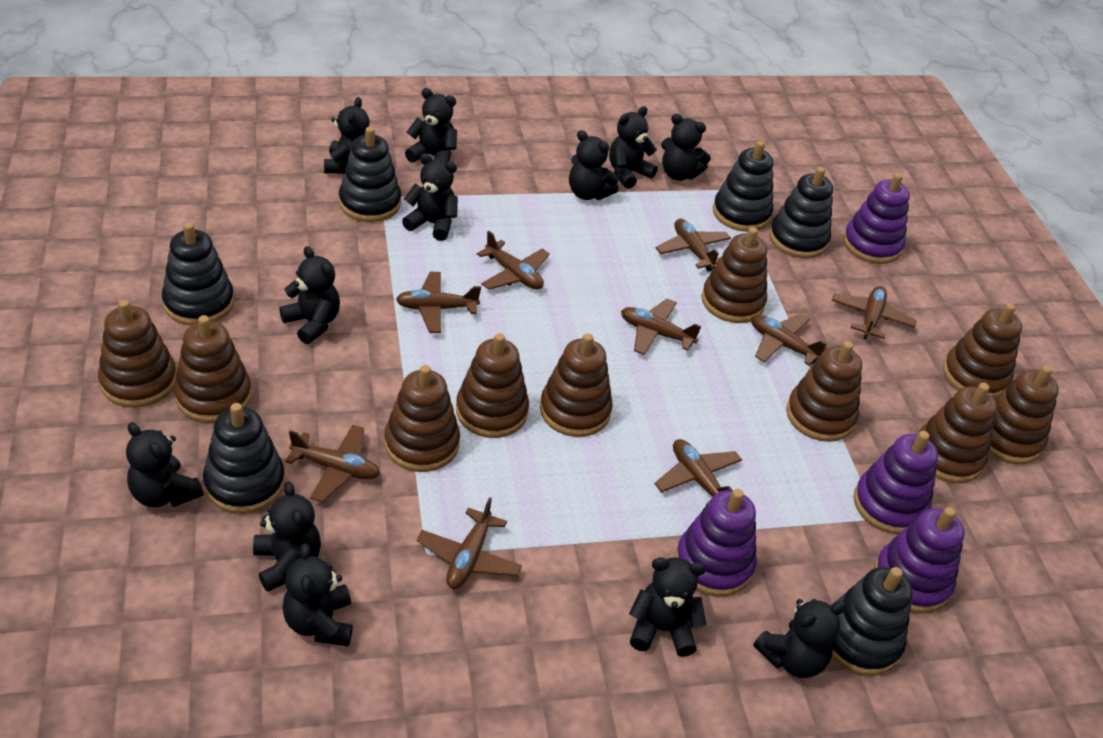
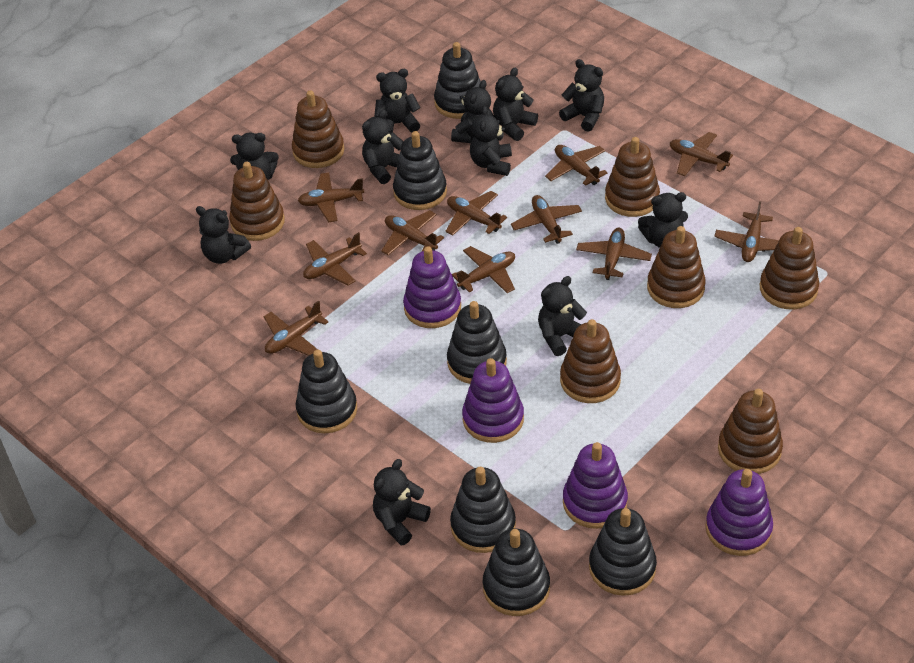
black stacking toy: 6 -> 7
black teddy bear: 12 -> 11
brown plane: 9 -> 11
brown stacking toy: 10 -> 7

